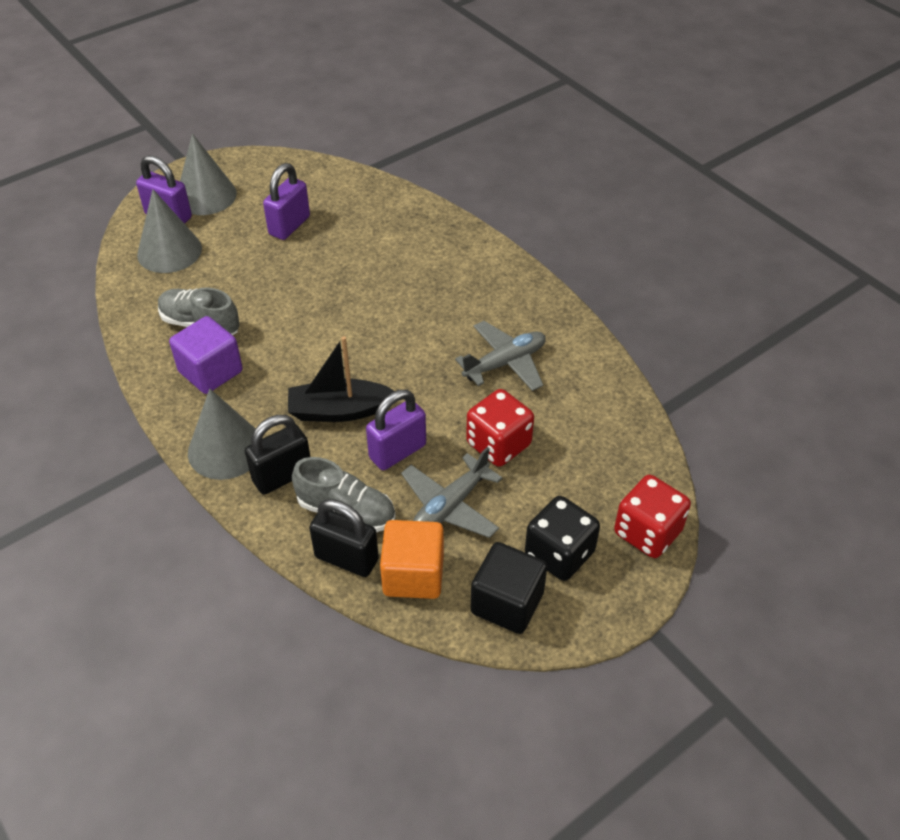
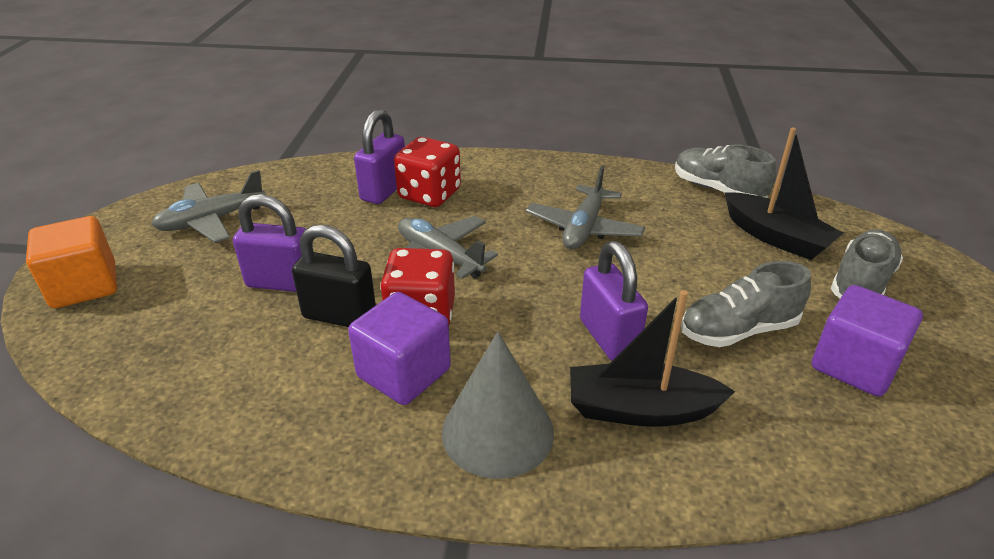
black boat: 1 -> 2
black cube: 1 -> 0
black dice: 1 -> 0
black padlock: 2 -> 1
grey cone: 3 -> 1
grey plane: 2 -> 3
grey shoe: 2 -> 3
purple cube: 1 -> 2

